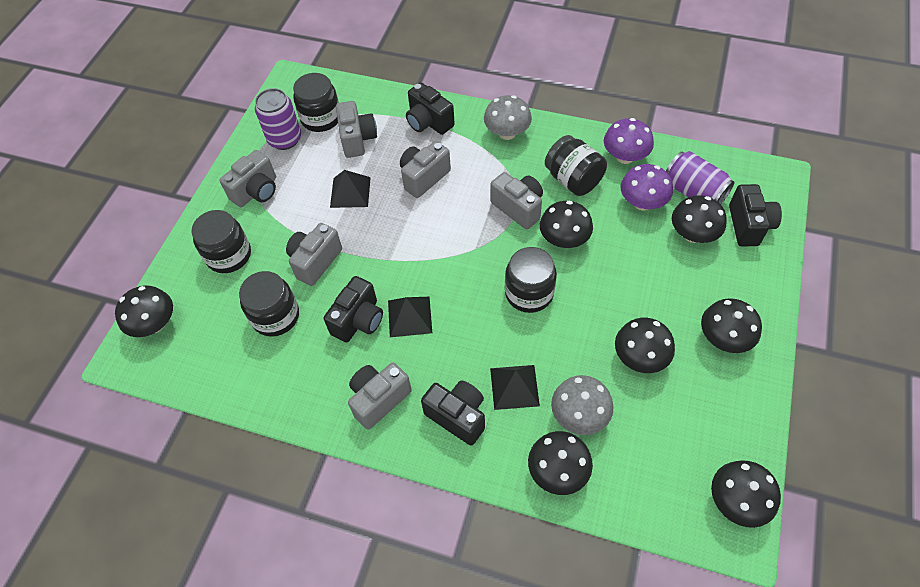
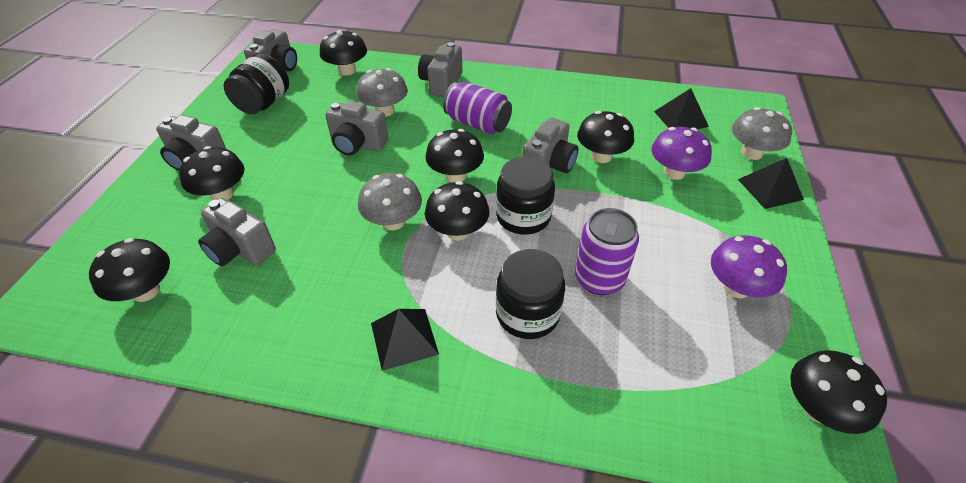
black camera: 4 -> 0
black jar: 5 -> 3
grey mushroom: 2 -> 3

